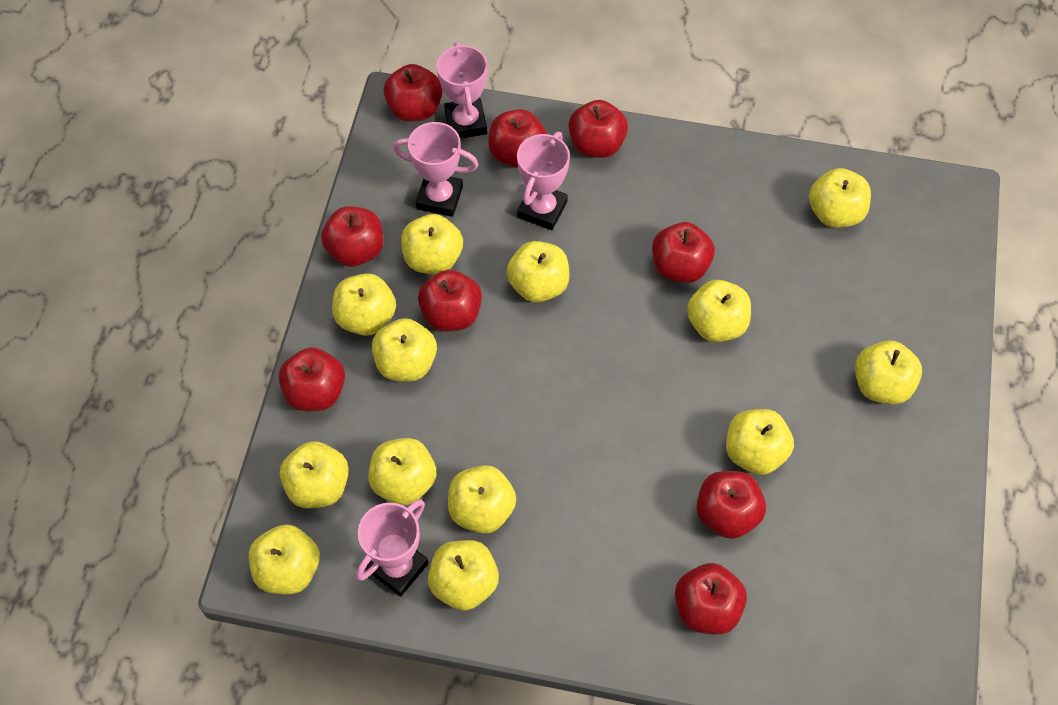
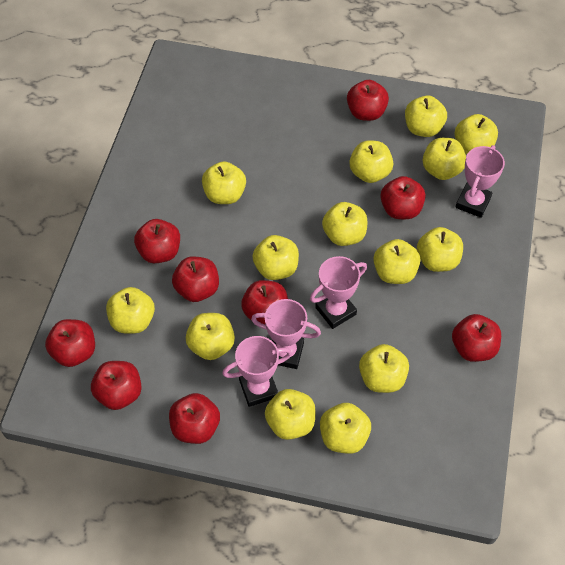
yellow apple: 13 -> 14

